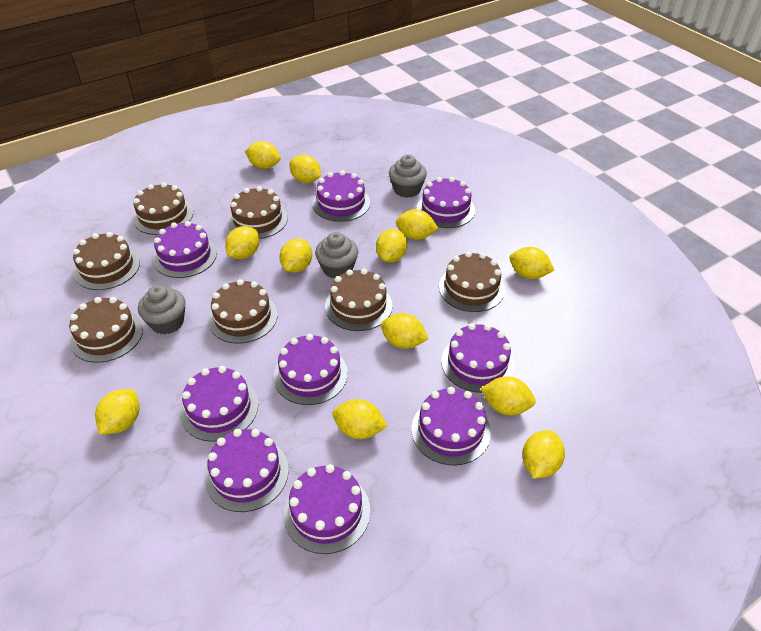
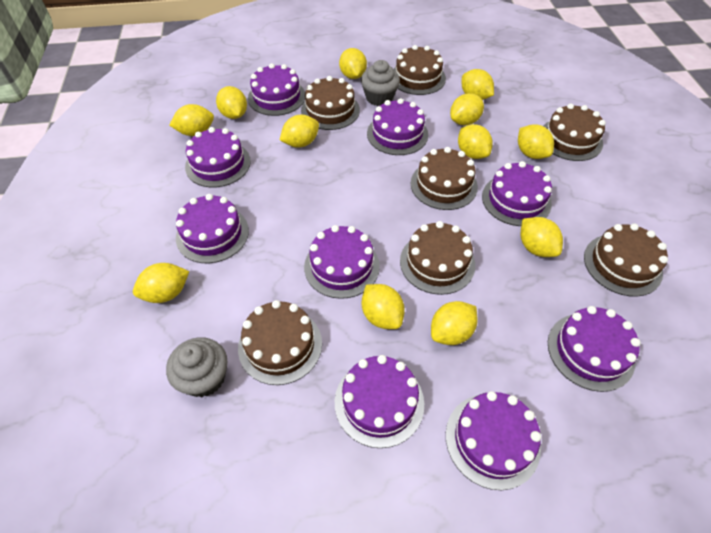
grey cupcake: 3 -> 2

